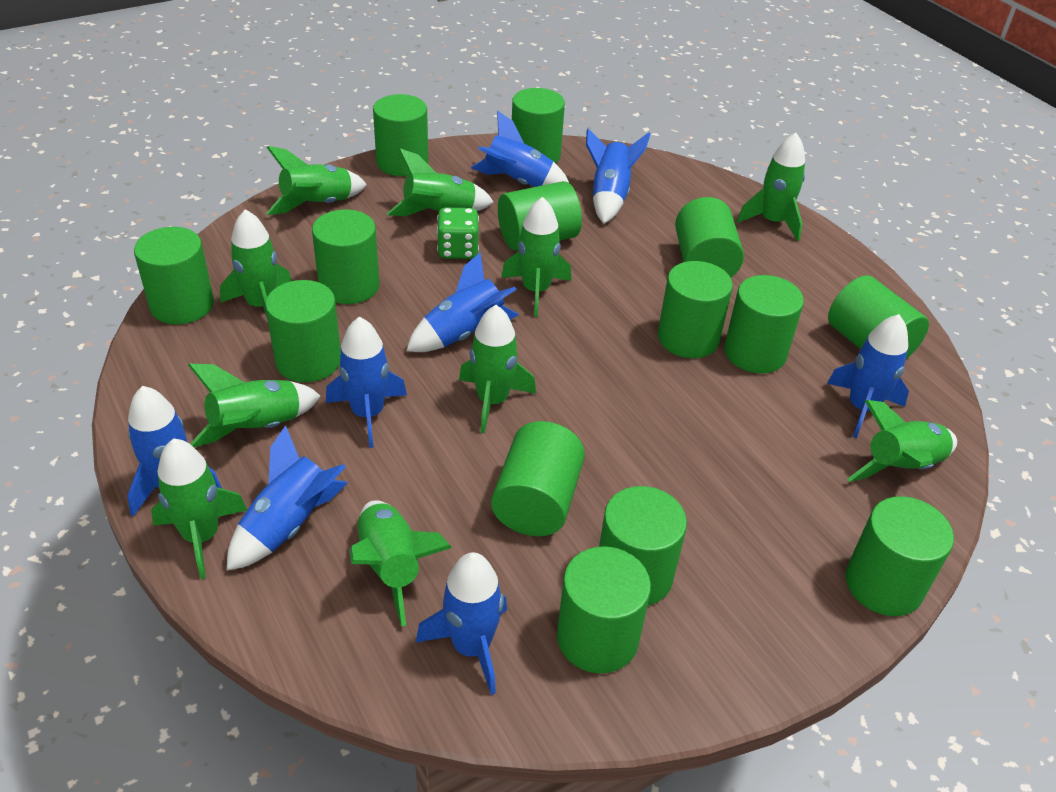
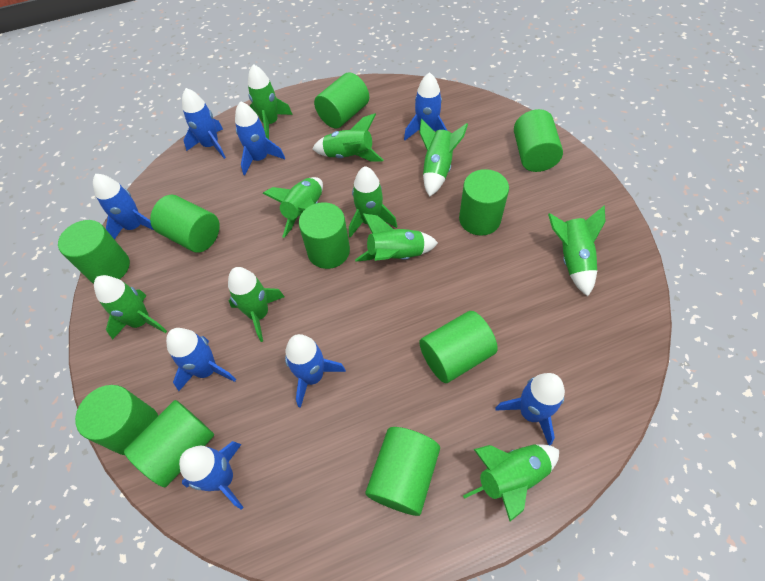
green cylinder: 14 -> 10
green dice: 1 -> 0

